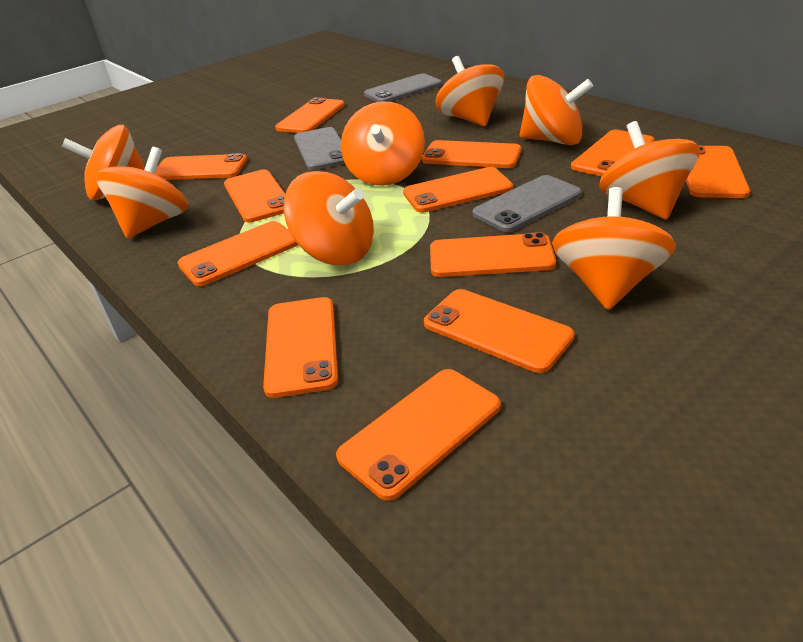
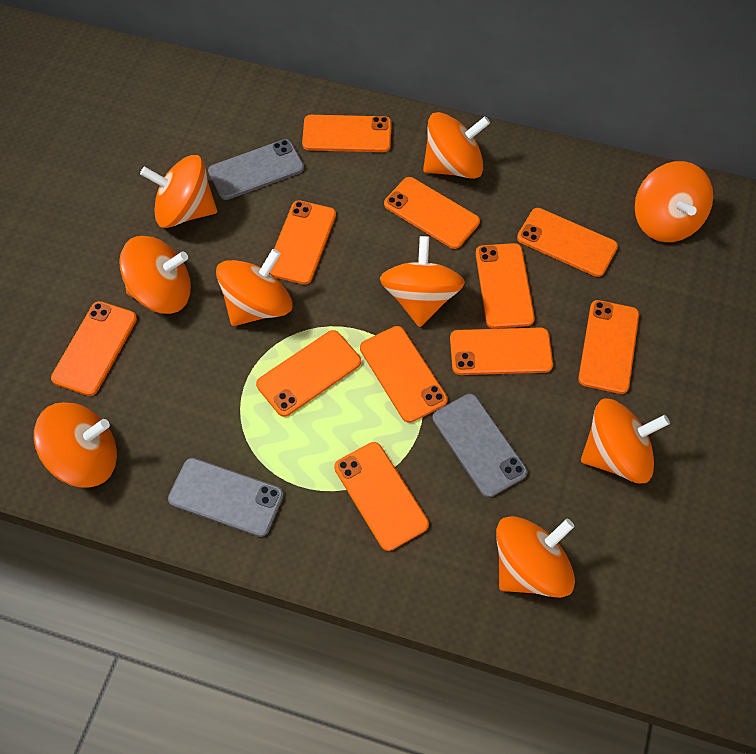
orange phone: 12 -> 11
orange spinning top: 8 -> 9

